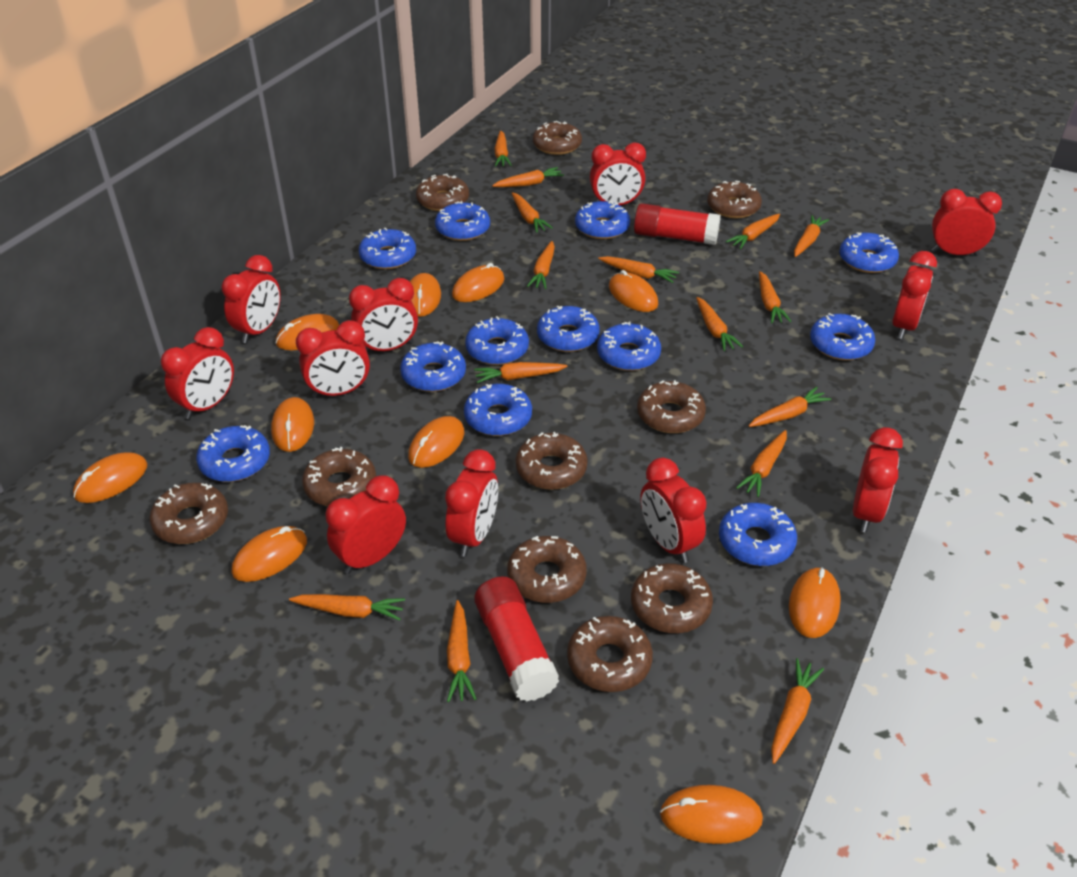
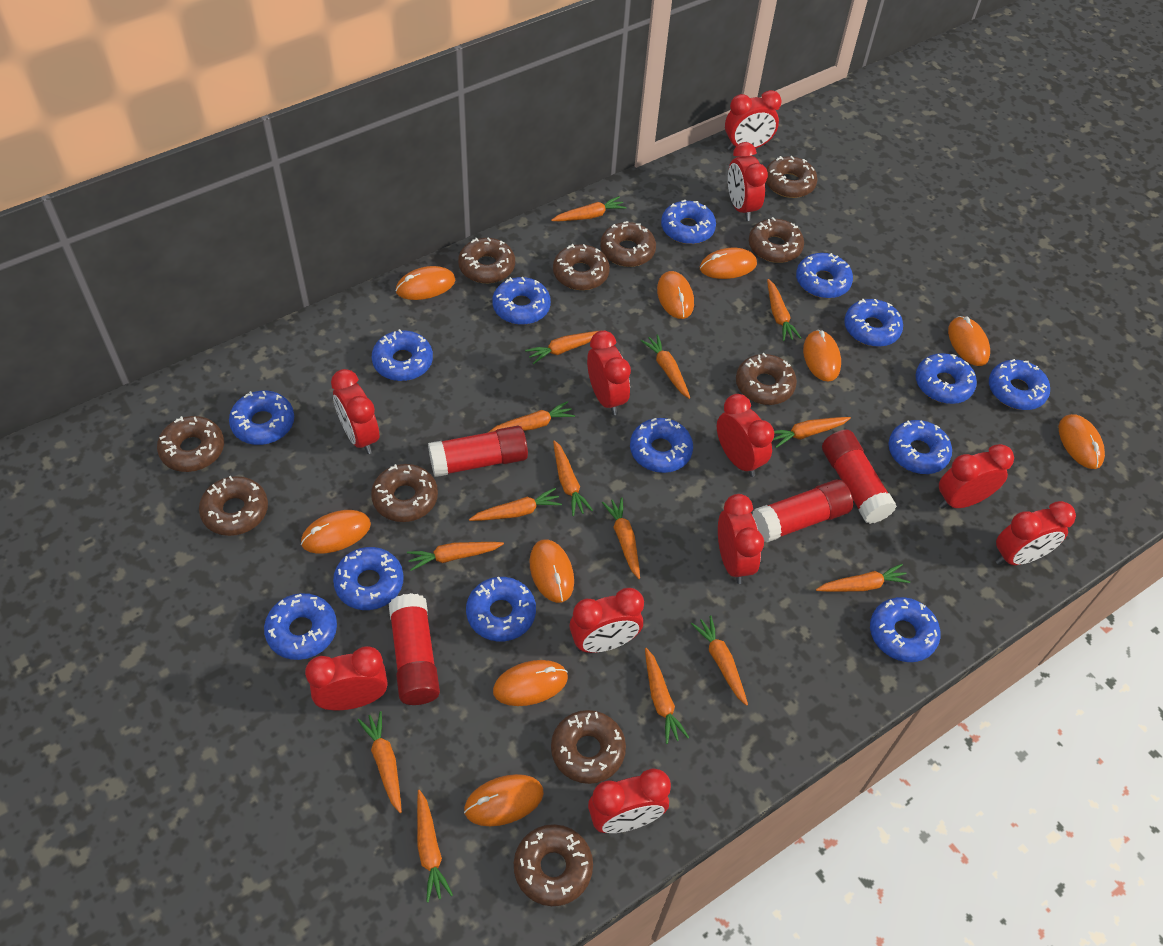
blue donut: 12 -> 14
brown donut: 10 -> 11
red glue stick: 2 -> 4

